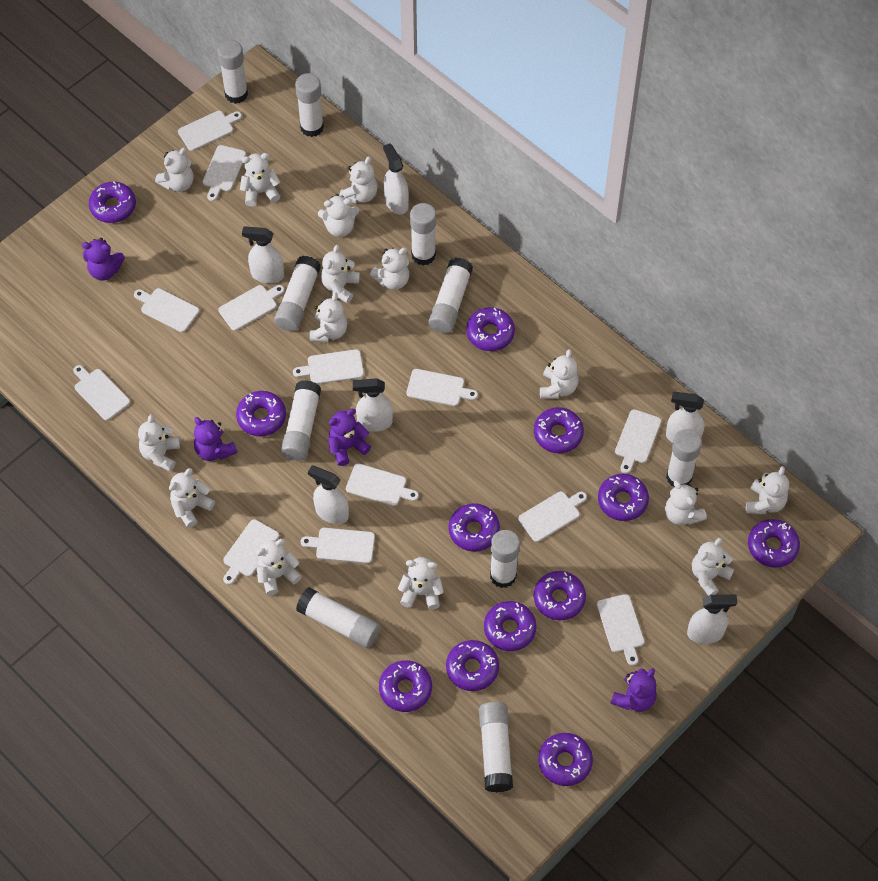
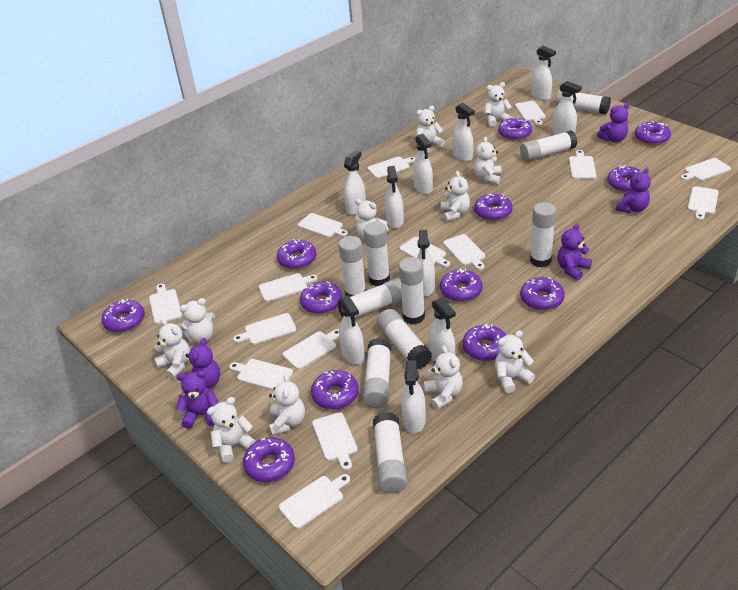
purple teddy bear: 4 -> 5
white cutting board: 13 -> 15
white spray bottle: 6 -> 10
white teddy bear: 15 -> 11

